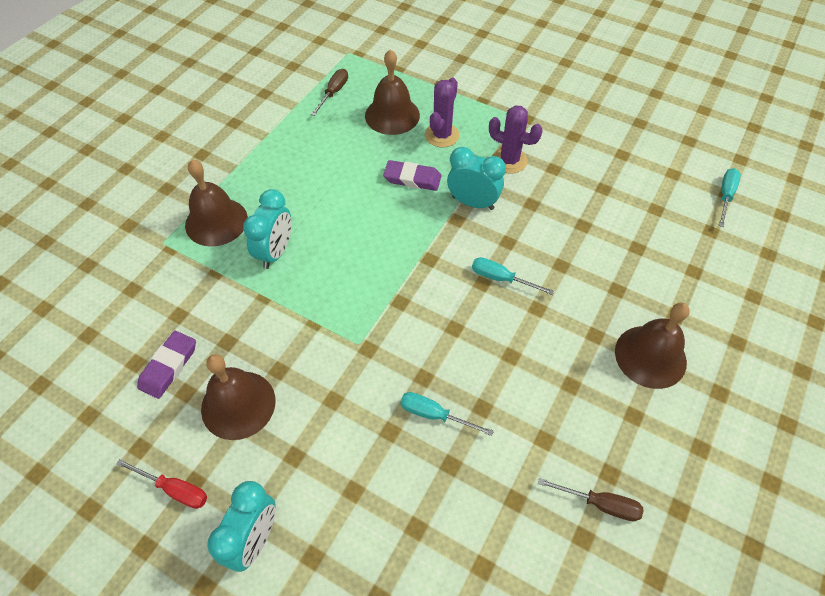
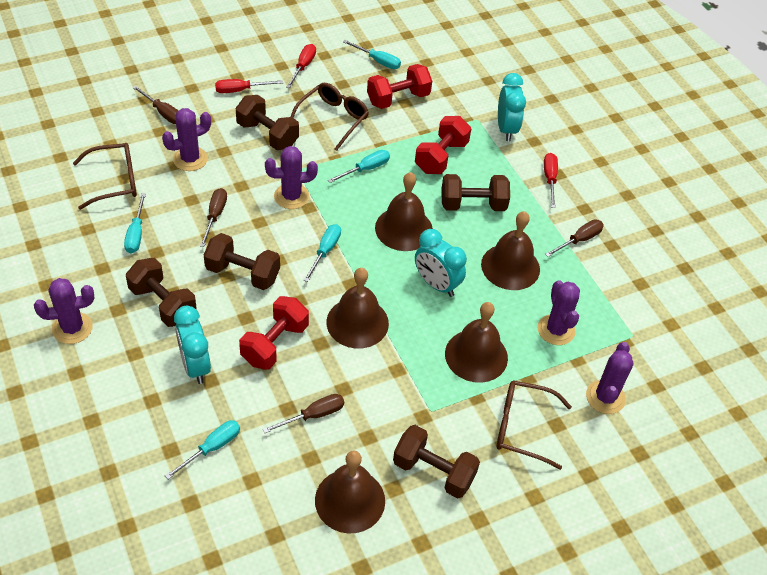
brown bell: 4 -> 5
brown dumbbell: 0 -> 5
brown glasses: 0 -> 3
brown screwdriver: 2 -> 4
purple cactus: 2 -> 5
purple eraser: 2 -> 0
red dumbbell: 0 -> 3
red screwdriver: 1 -> 3
turquoise screwdriver: 3 -> 5

